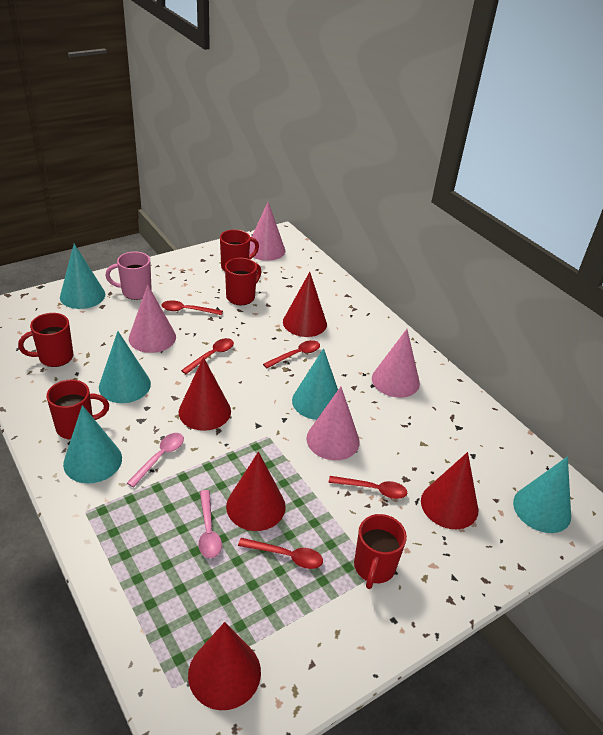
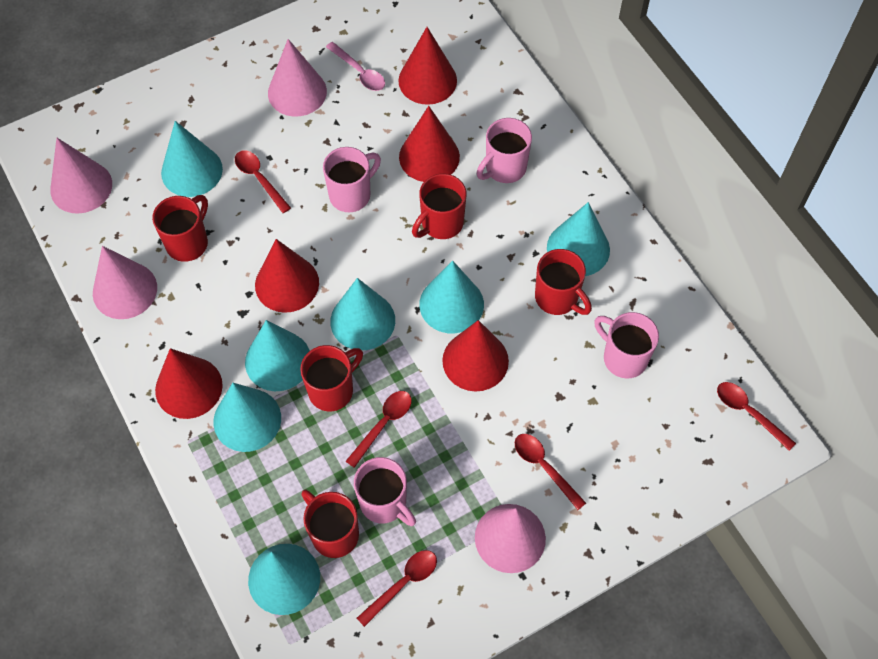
pink mug: 1 -> 4
pink spoon: 2 -> 1
turquoise cone: 5 -> 7

